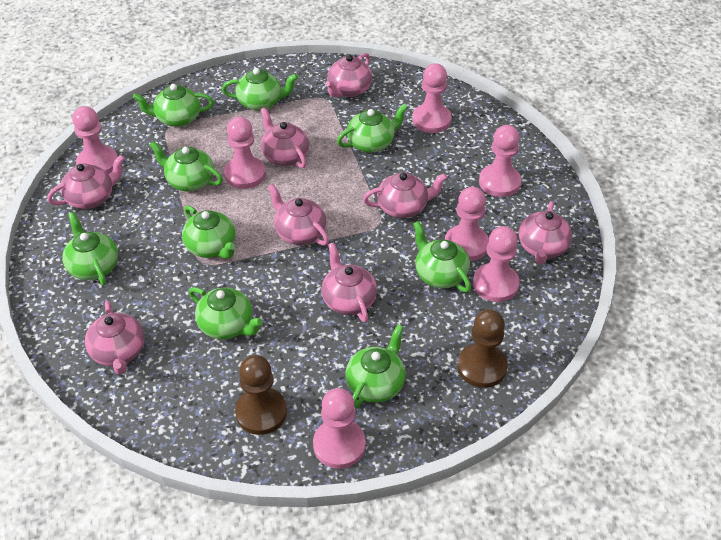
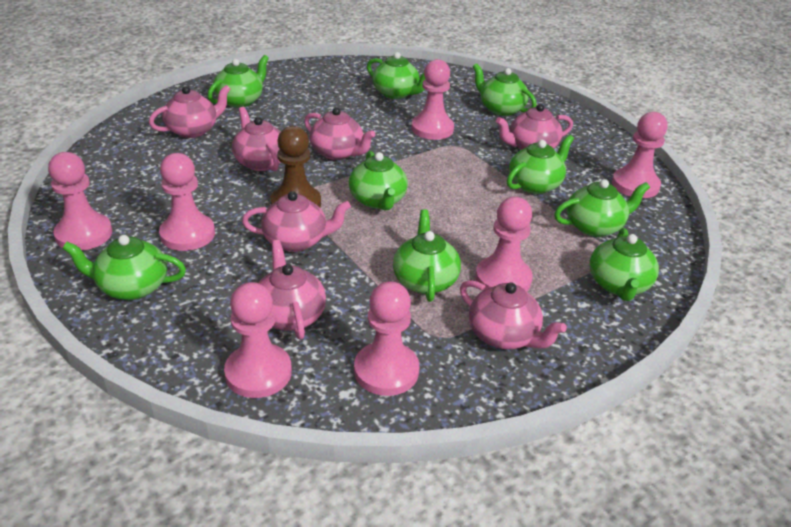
brown pawn: 2 -> 1
pink teapot: 8 -> 7

